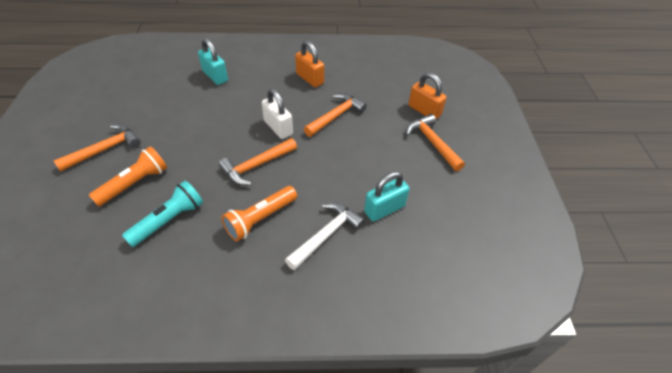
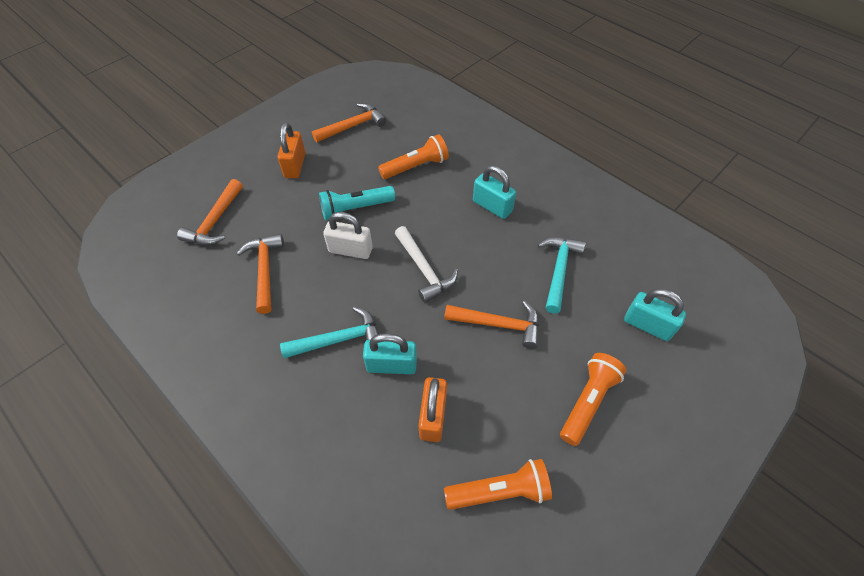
orange flashlight: 2 -> 3
turquoise hammer: 0 -> 2
turquoise padlock: 2 -> 3

